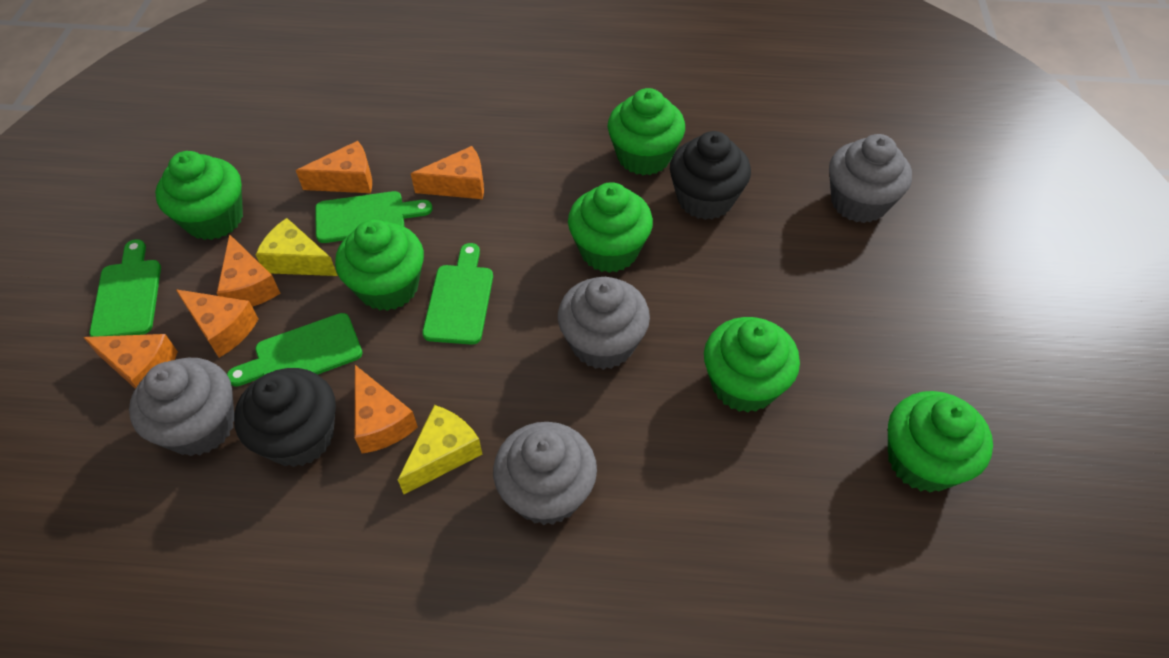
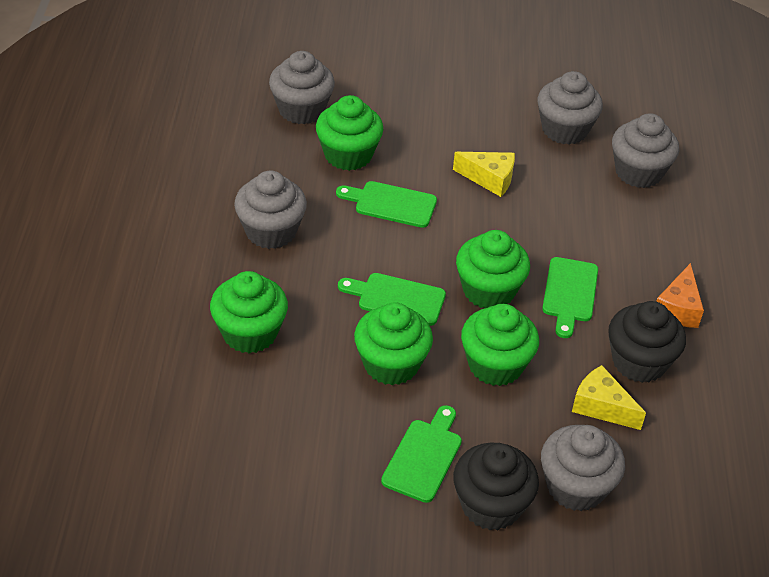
green cupcake: 6 -> 5
grey cupcake: 4 -> 5
orange cheese: 6 -> 1

